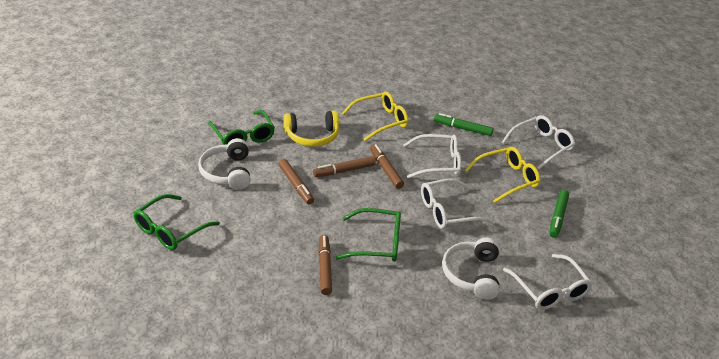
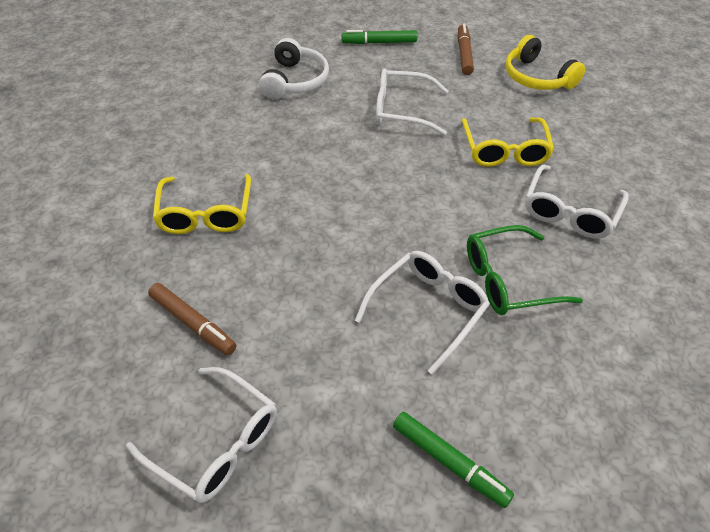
brown marker: 4 -> 2
green glasses: 3 -> 1
white headphones: 2 -> 1

